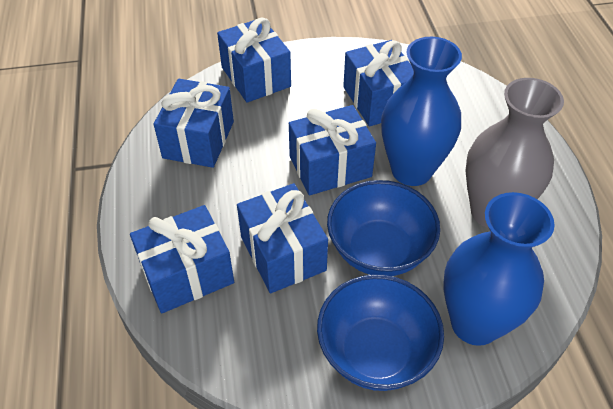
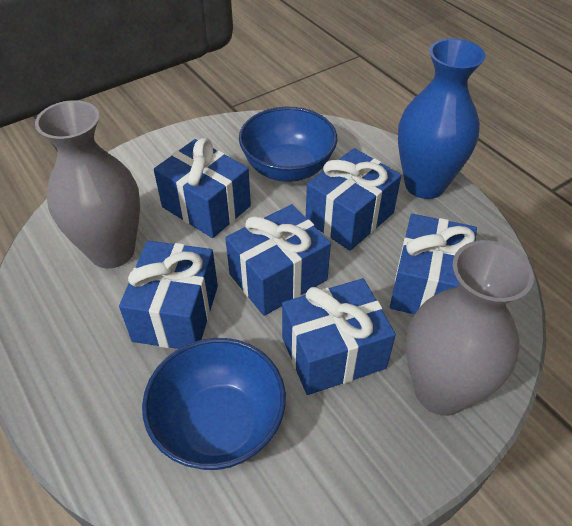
blue vase: 2 -> 1
grey vase: 1 -> 2

